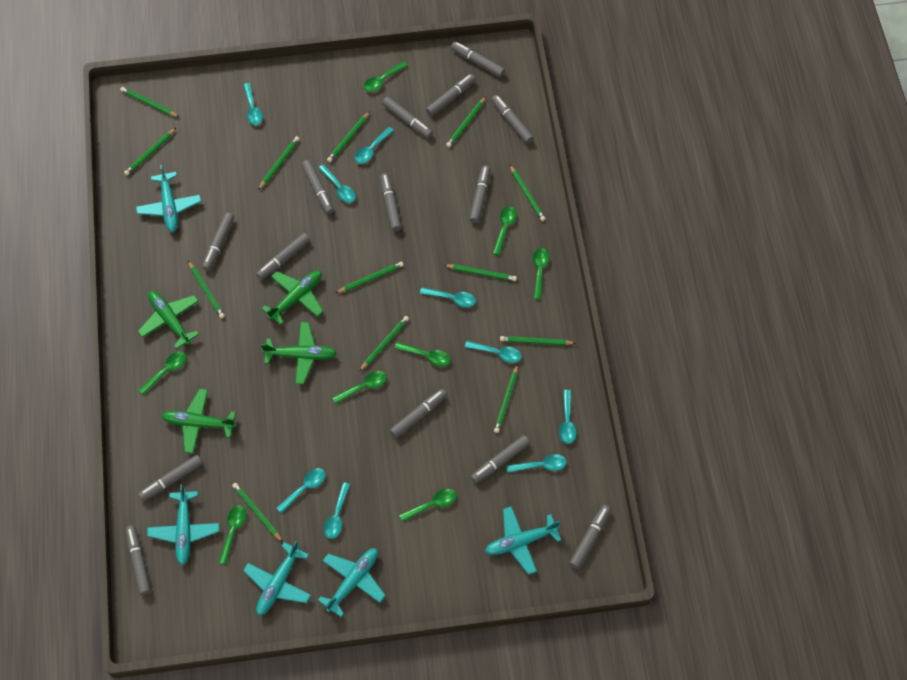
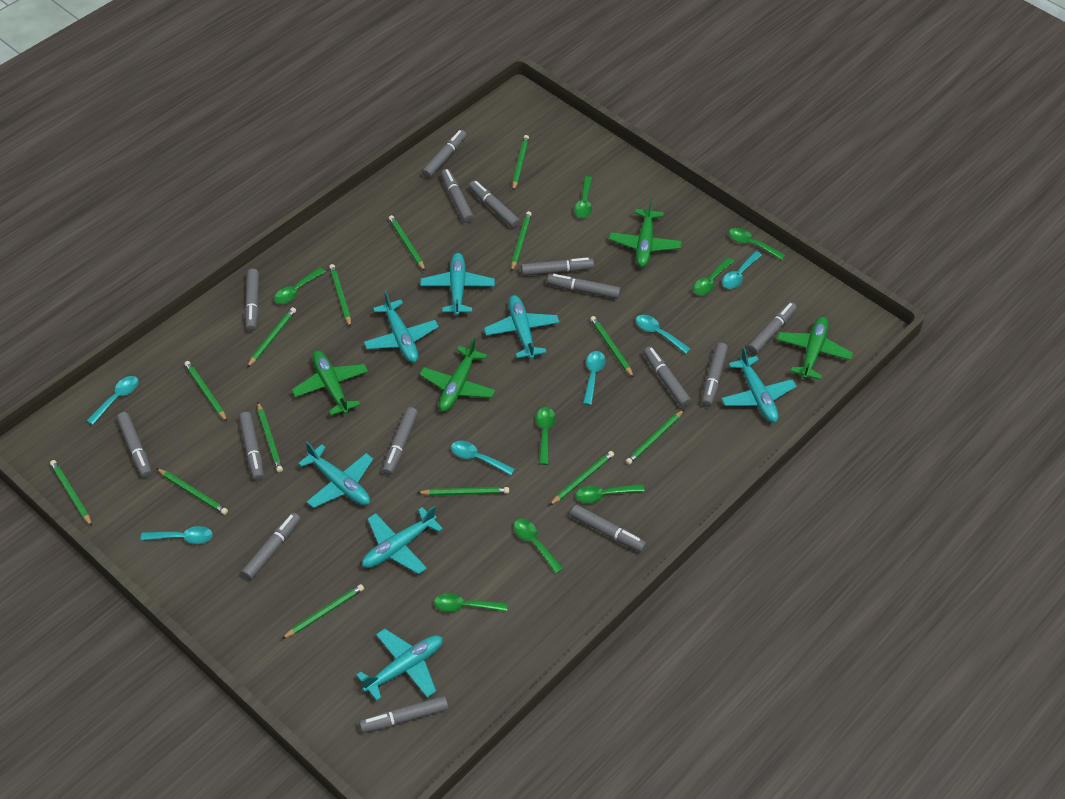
green pencil: 13 -> 14
grey marker: 14 -> 15
turquoise plane: 5 -> 7
turquoise spoon: 9 -> 6

